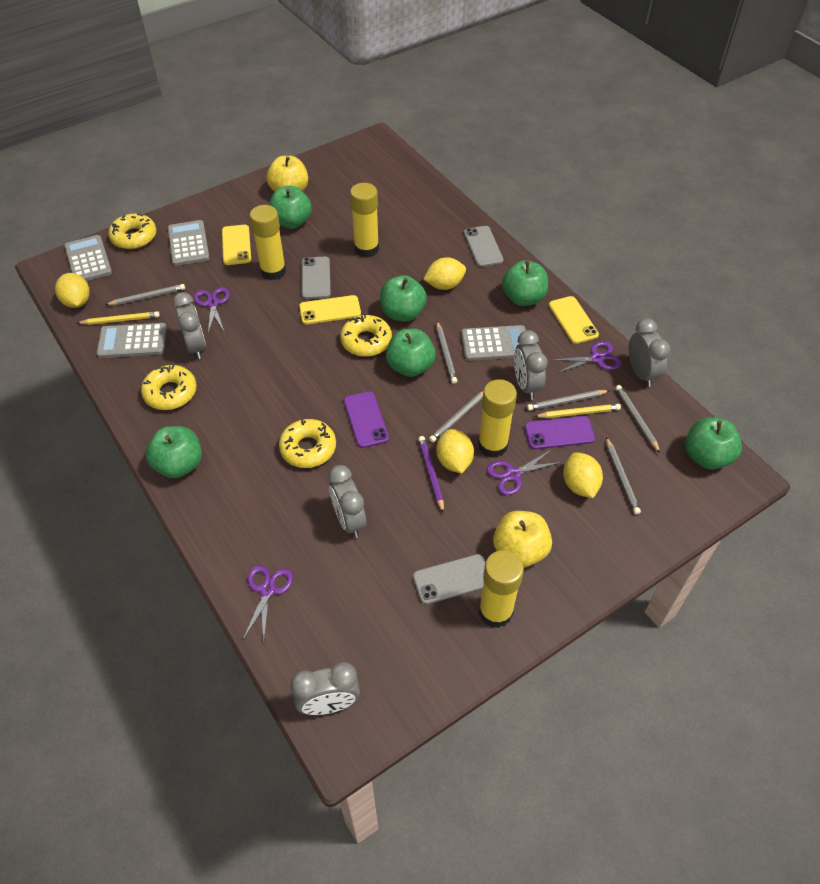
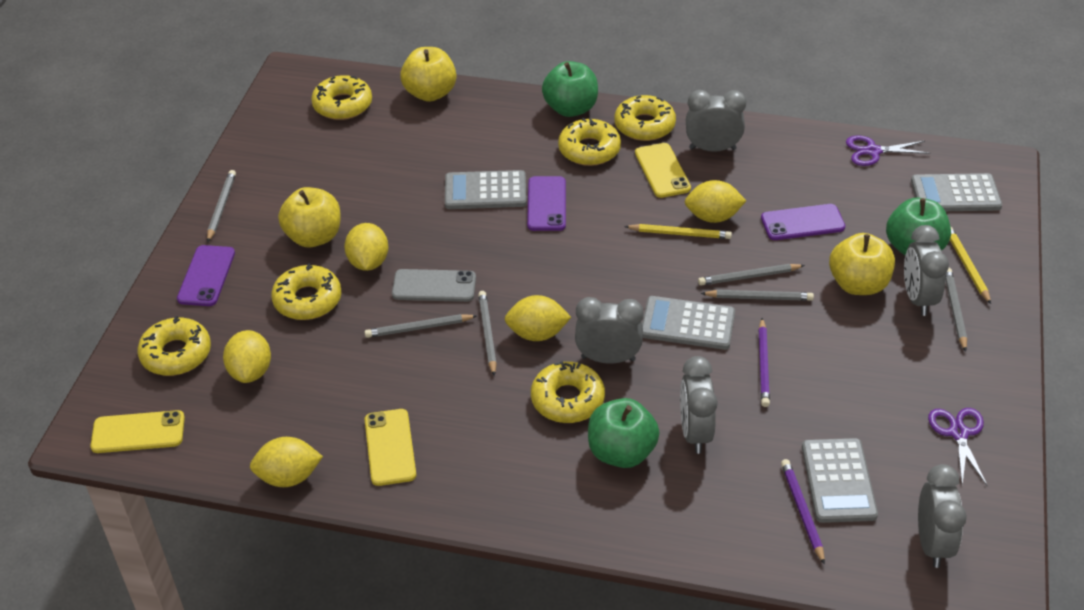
green apple: 6 -> 3
grey phone: 3 -> 1
purple pencil: 1 -> 2
purple phone: 2 -> 3
purple scissors: 4 -> 2
yellow apple: 2 -> 3
yellow donut: 4 -> 6
yellow glue stick: 4 -> 0
yellow lemon: 4 -> 5

